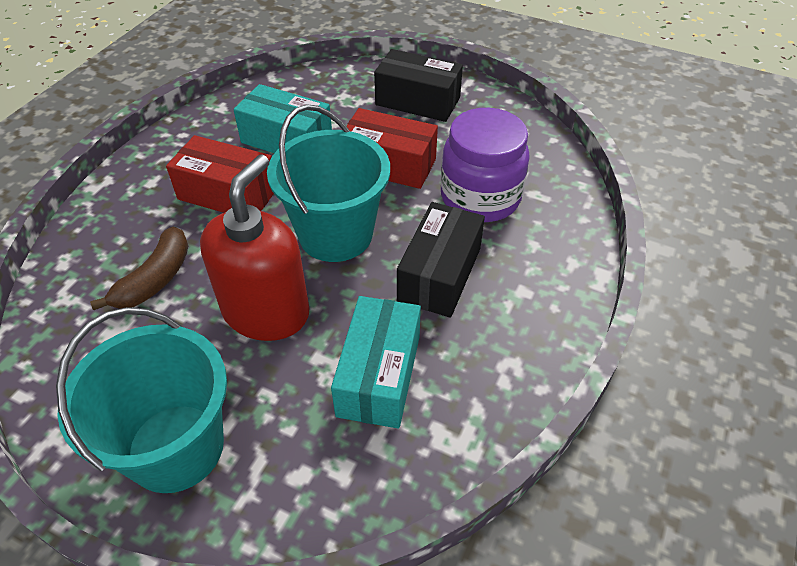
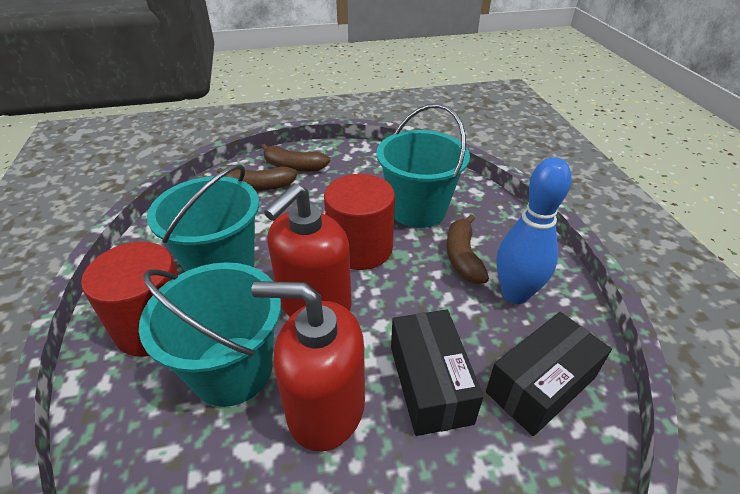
blue bowling pin: 0 -> 1
brown banana: 1 -> 3
purple jar: 1 -> 0
red box: 2 -> 0
red cylinder: 0 -> 2
red soap dispenser: 1 -> 2
turquoise box: 2 -> 0
turquoise bucket: 2 -> 3

